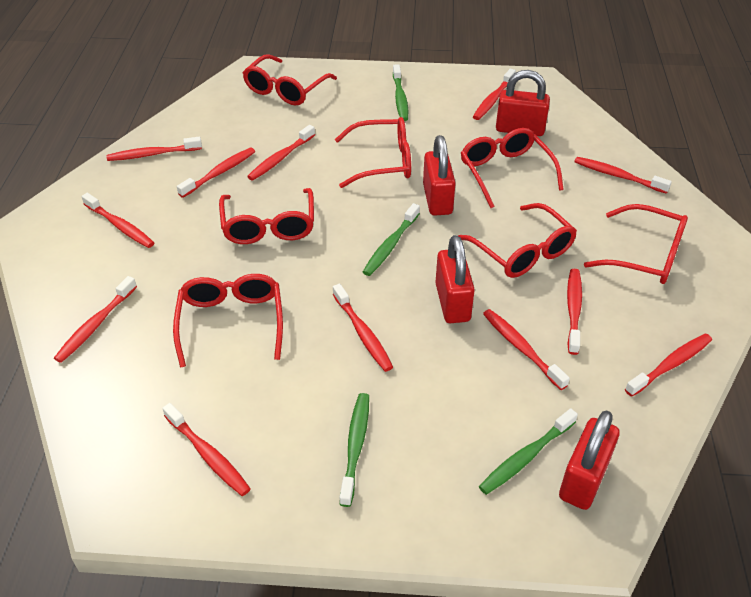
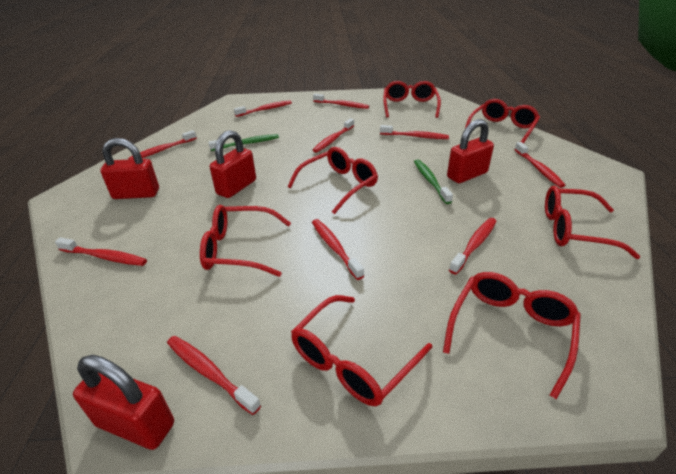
green toothbrush: 4 -> 2
red toothbrush: 12 -> 10

